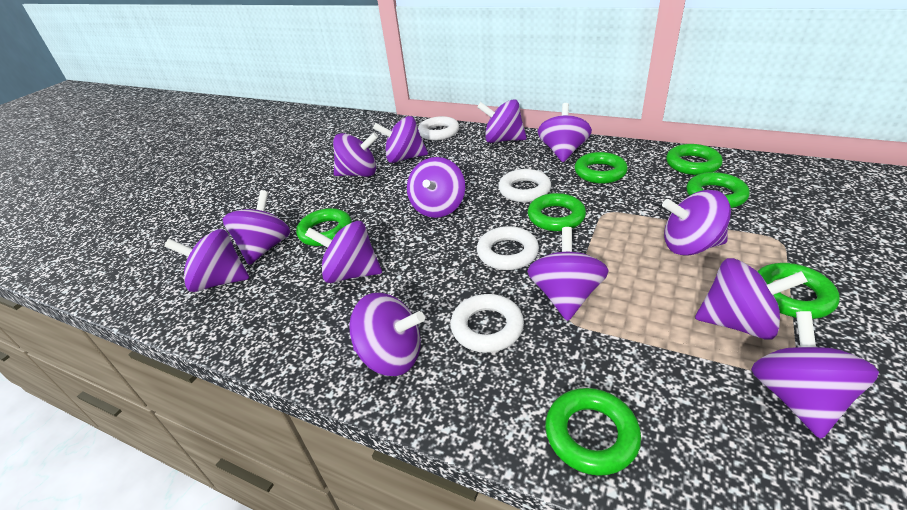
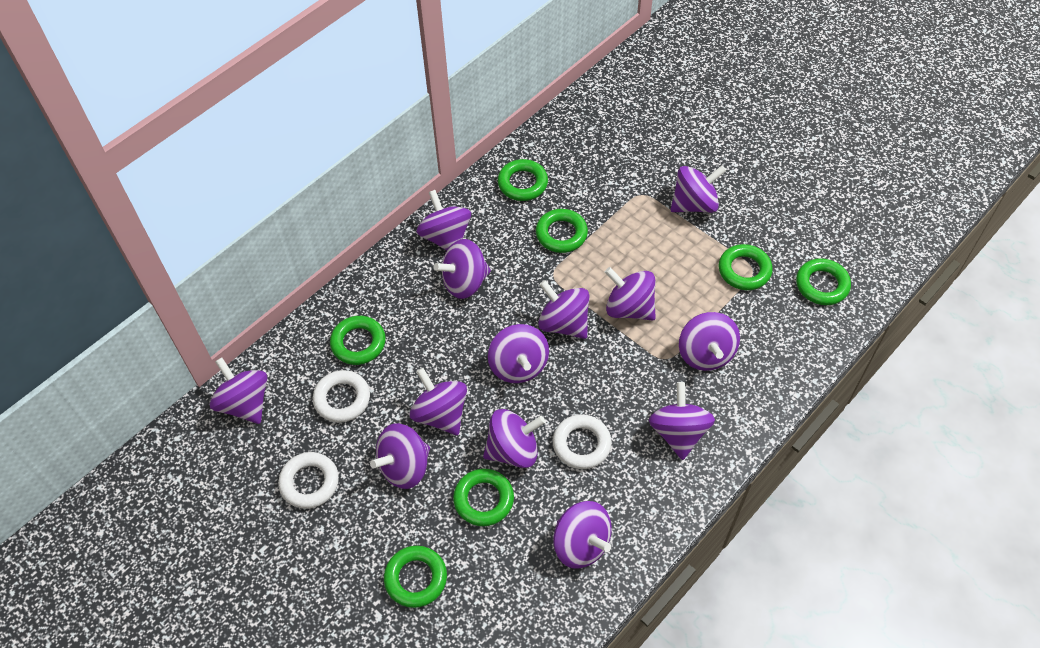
white ring: 4 -> 3

